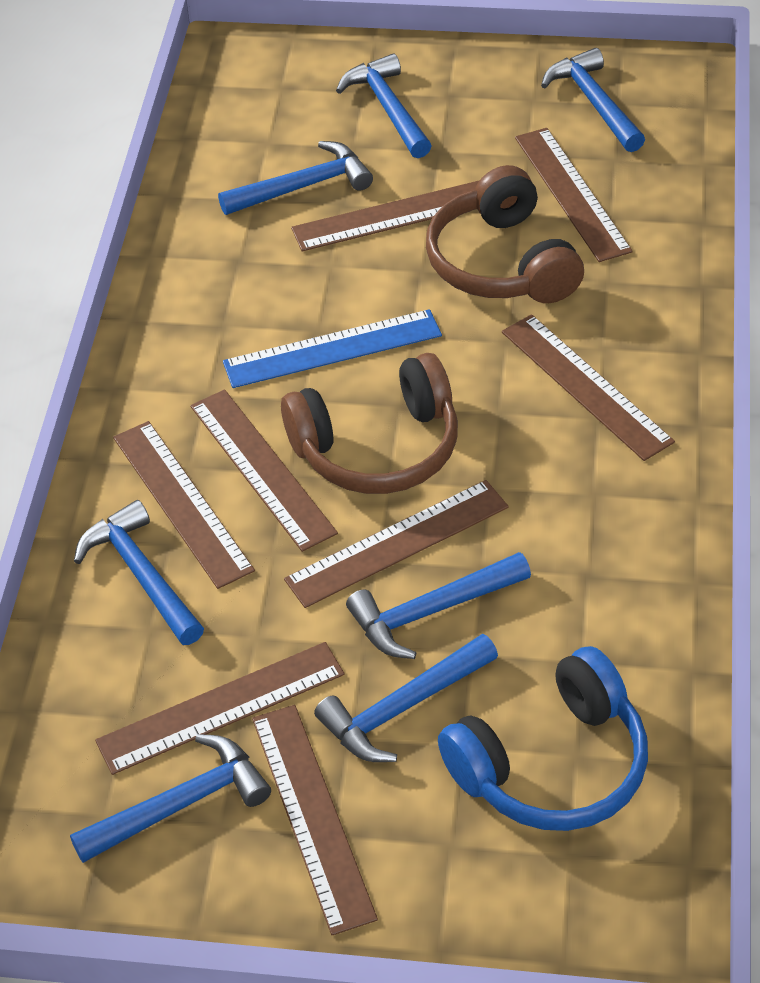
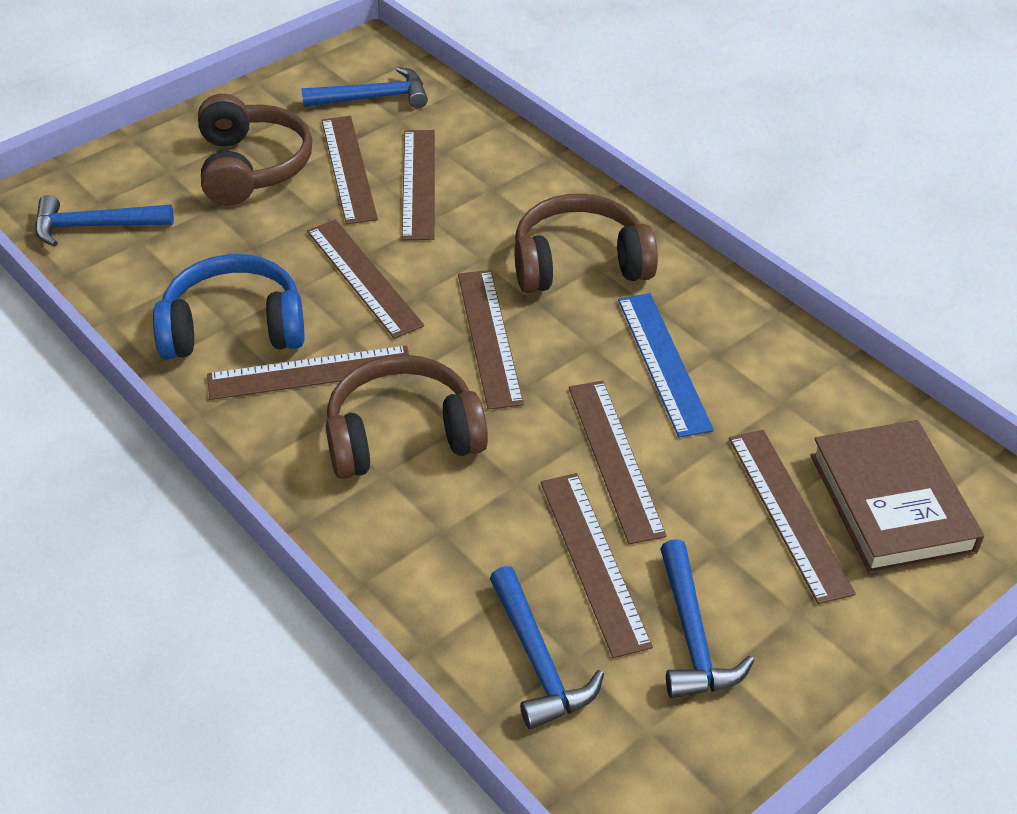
blue hammer: 7 -> 4
brown book: 0 -> 1
brown headphones: 2 -> 3

